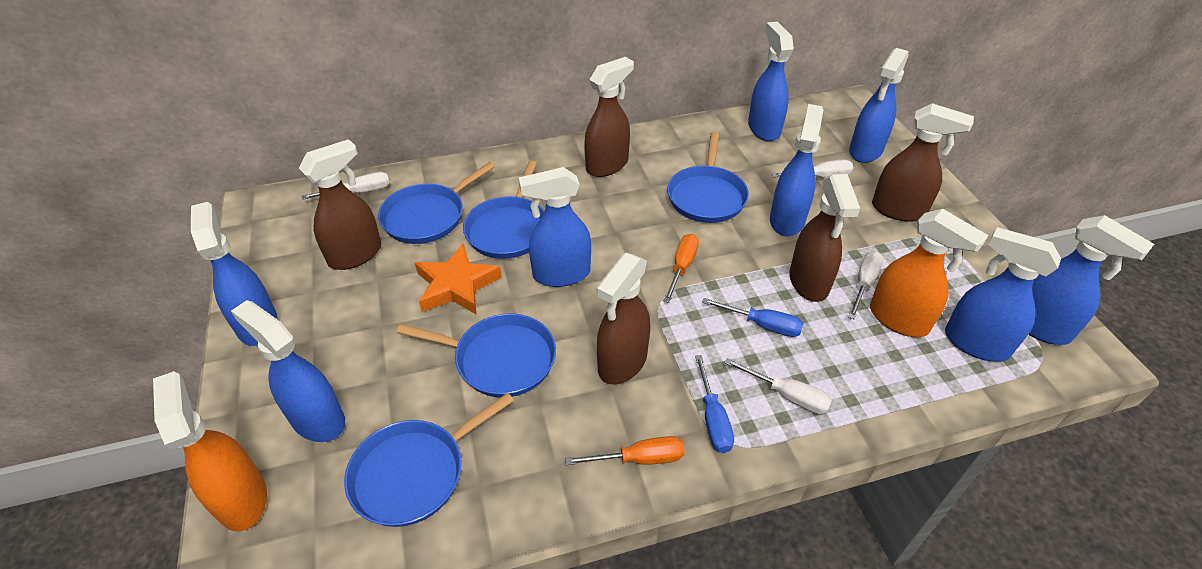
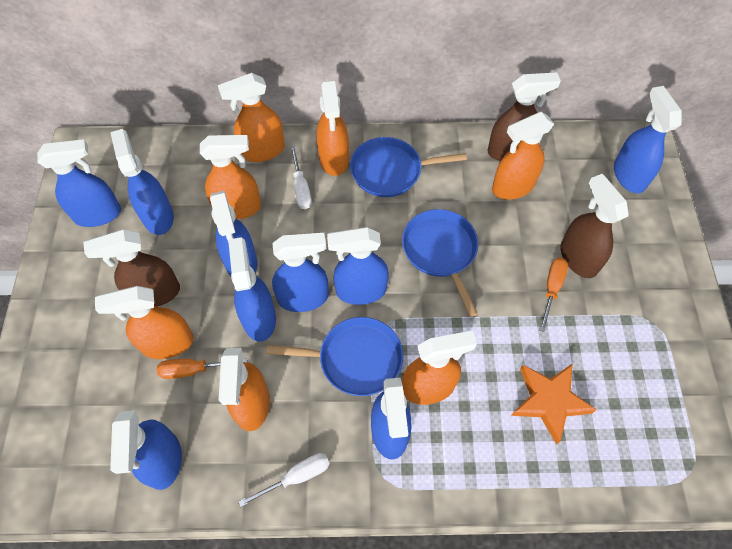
blue pan: 5 -> 3
blue screwdriver: 2 -> 0
blue spray bottle: 8 -> 9
brown spray bottle: 5 -> 3
orange spray bottle: 2 -> 7
white screwdriver: 4 -> 2

